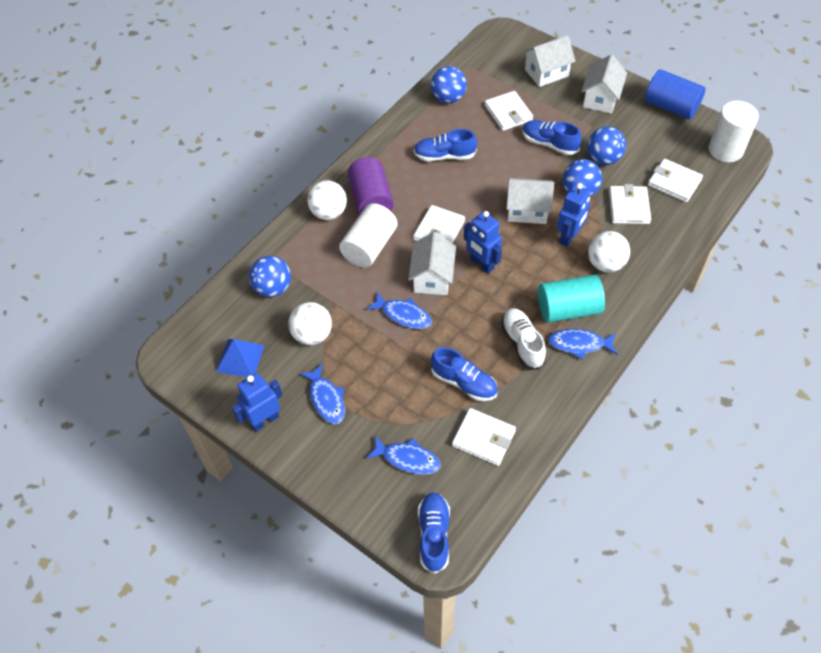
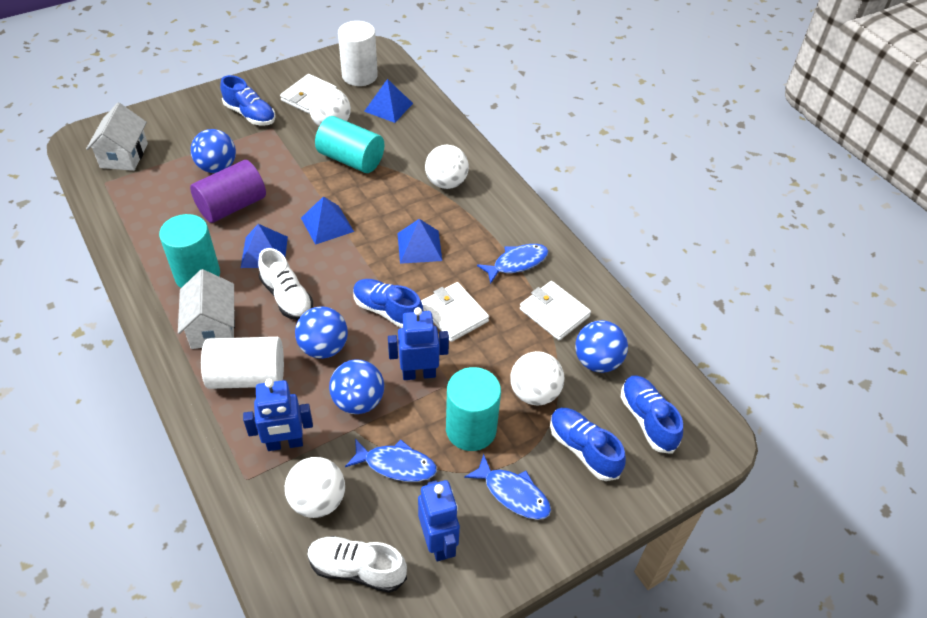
blue cylinder: 1 -> 0
blue fish: 4 -> 3
blue pyramid: 1 -> 4
turquoise cylinder: 1 -> 3
white ball: 3 -> 4
white house: 4 -> 2
white shoe: 1 -> 2
white wallet: 5 -> 3

